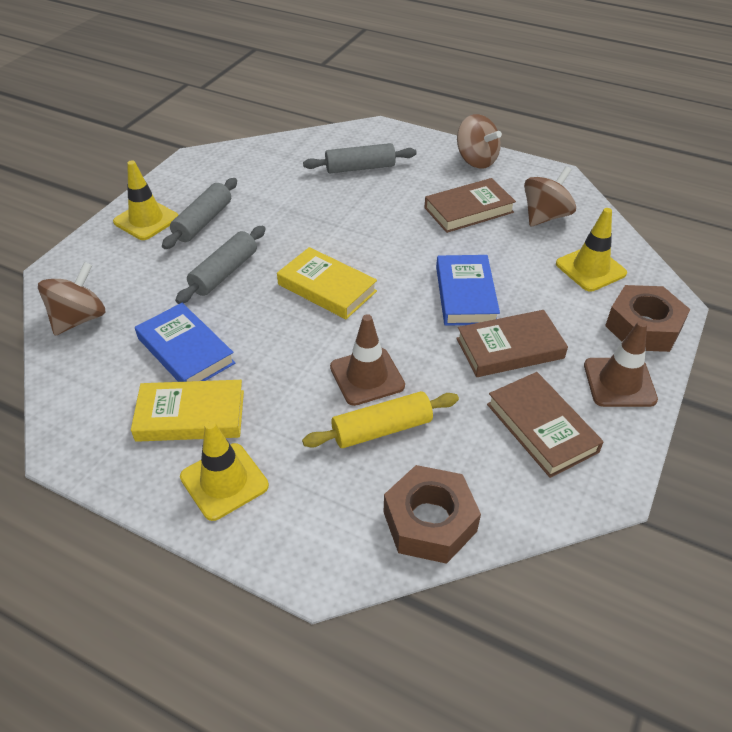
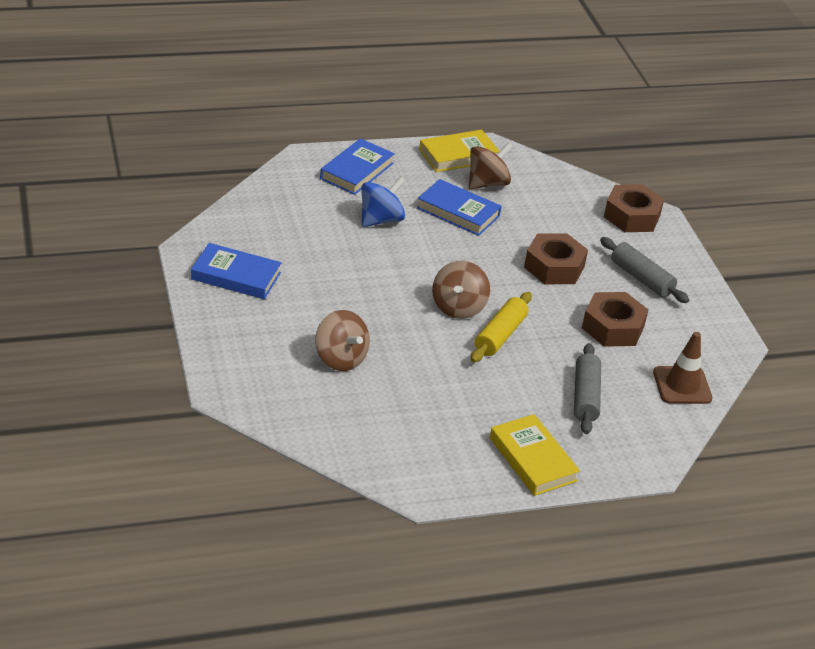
blue book: 2 -> 3
blue spinning top: 0 -> 1
brown book: 3 -> 0
brown nut: 2 -> 3
brown traffic cone: 2 -> 1
grey rolling pin: 3 -> 2
yellow traffic cone: 3 -> 0

